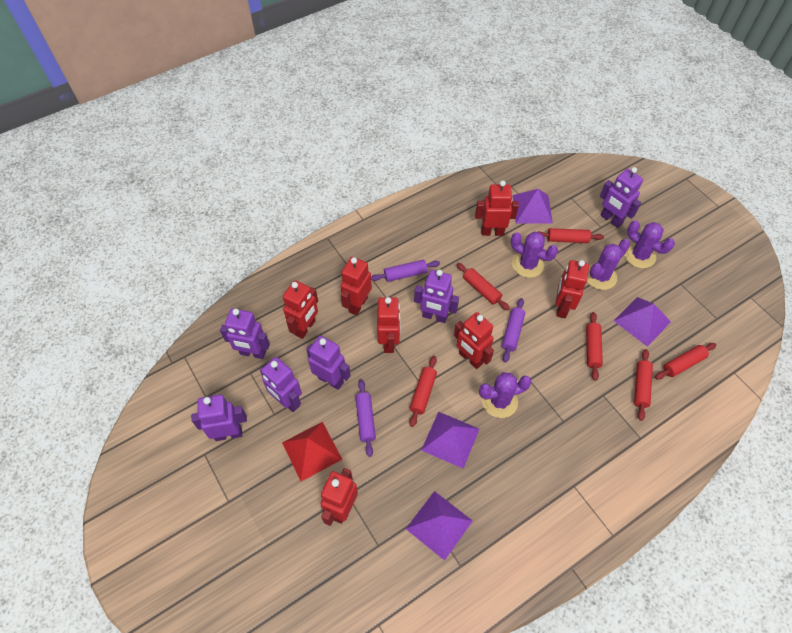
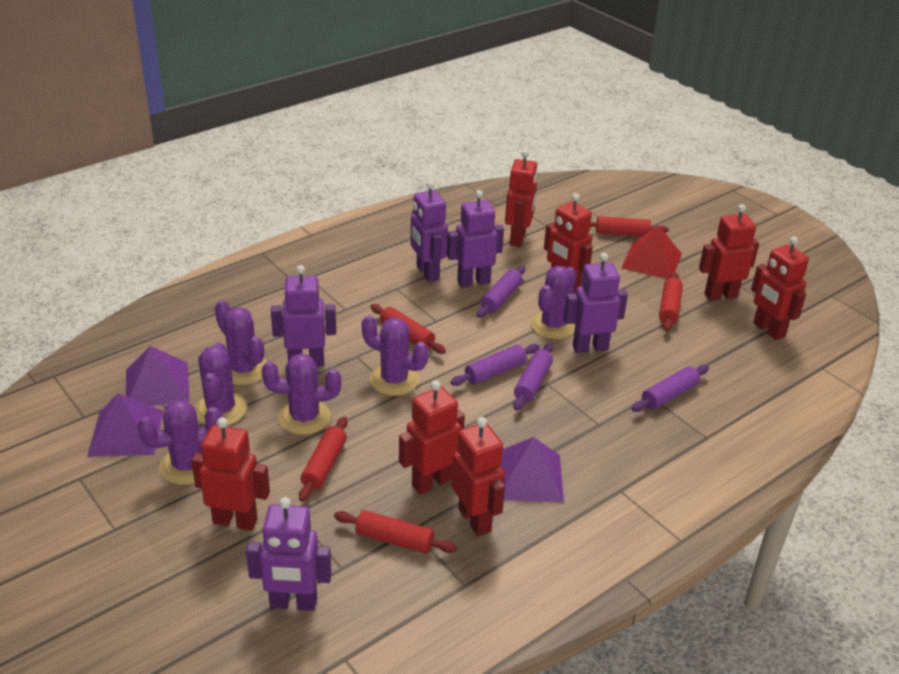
purple cactus: 4 -> 6
purple pyramid: 4 -> 3
purple robot: 6 -> 5
purple rolling pin: 3 -> 4
red rolling pin: 6 -> 5

